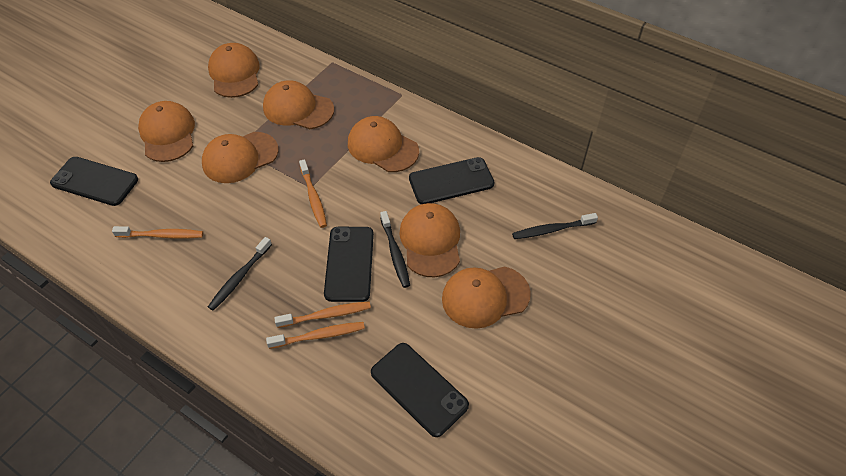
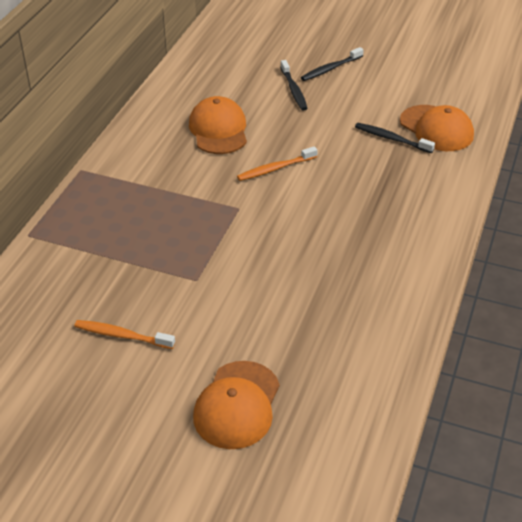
black phone: 4 -> 0
orange cap: 7 -> 3
orange toothbrush: 4 -> 2

